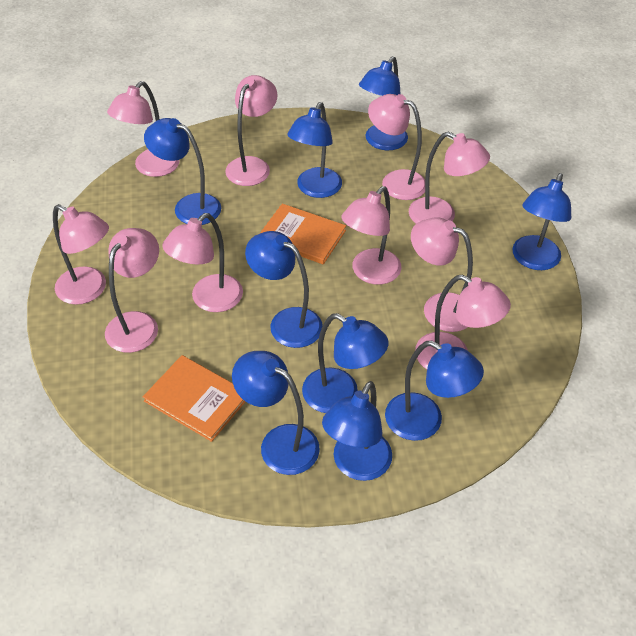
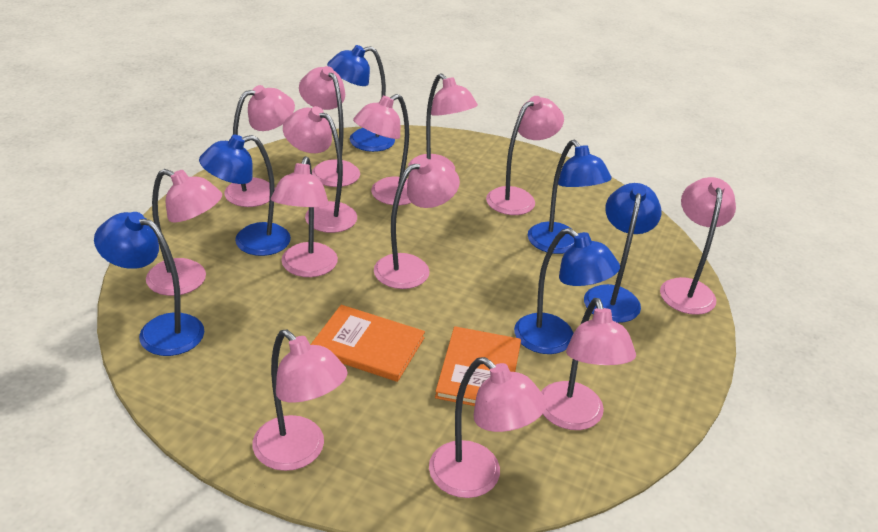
blue lamp: 9 -> 6
pink lamp: 10 -> 13

